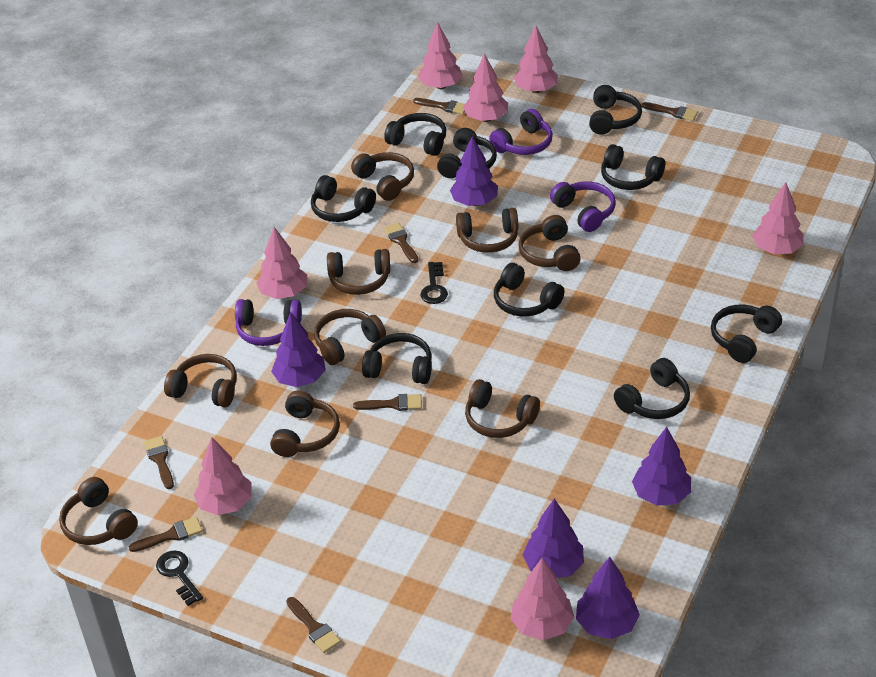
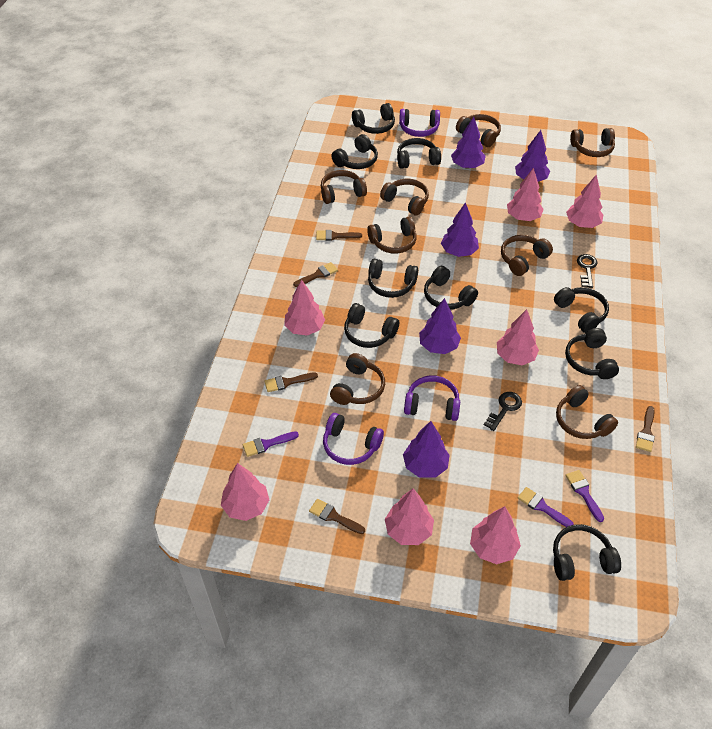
brown brush: 7 -> 5
brown headphones: 9 -> 8
purple brush: 0 -> 3

